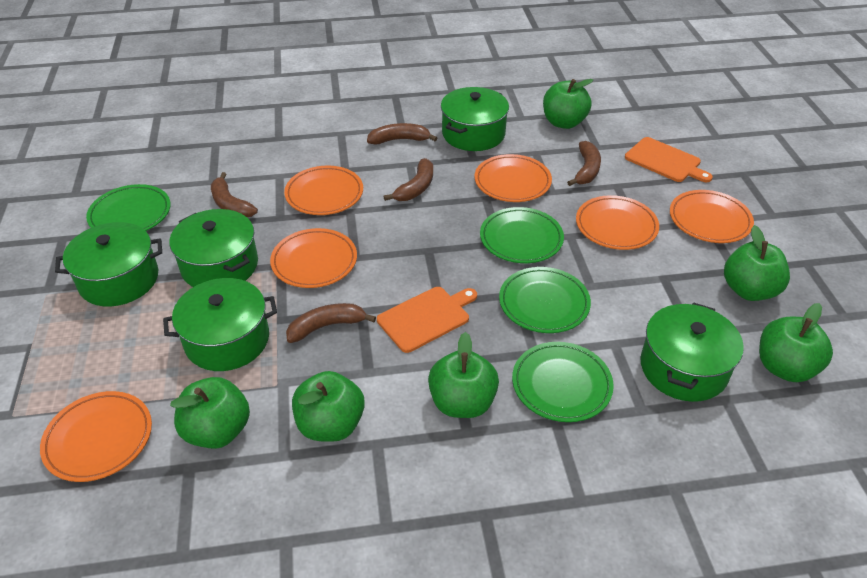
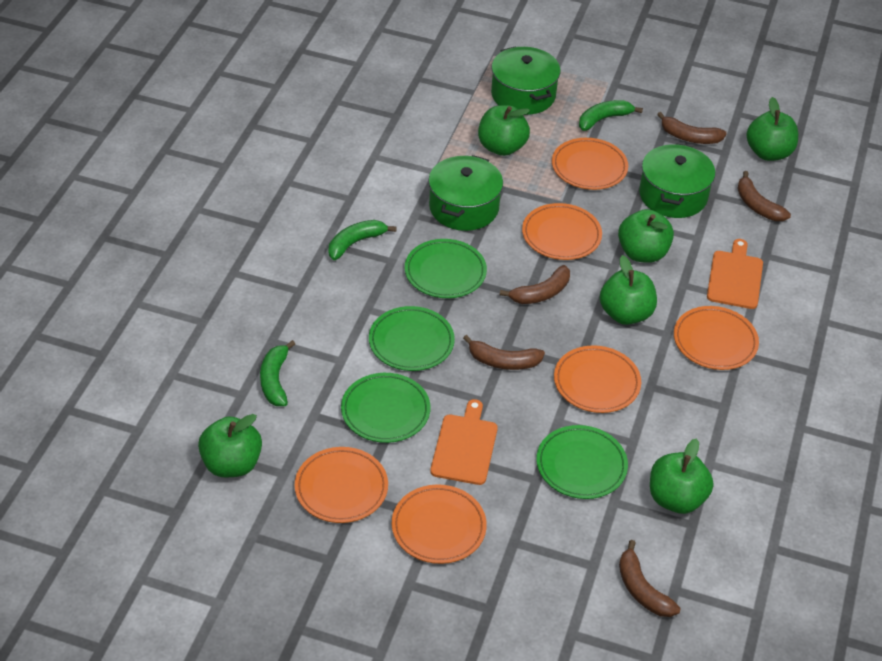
green banana: 0 -> 3
green pot: 5 -> 3

